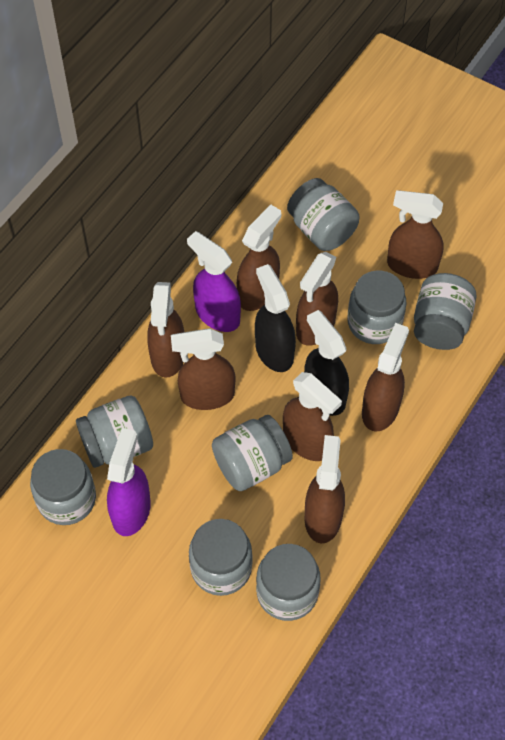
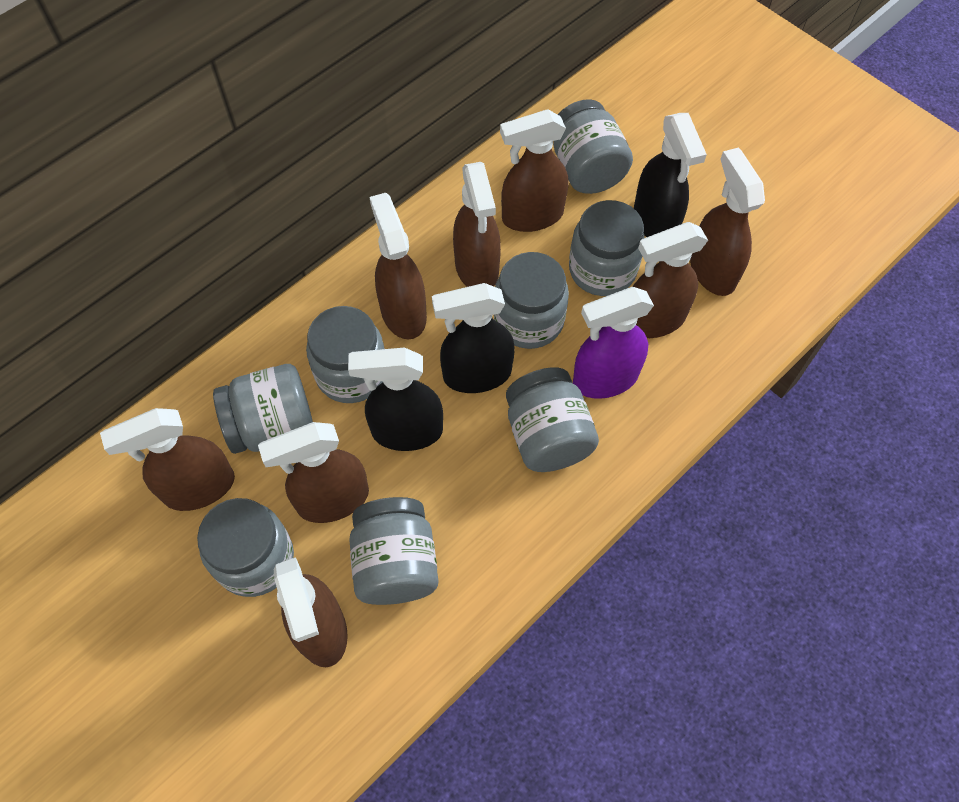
black spray bottle: 2 -> 3
purple spray bottle: 2 -> 1

